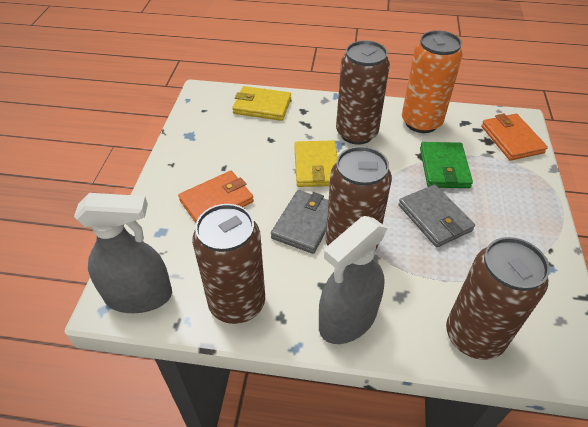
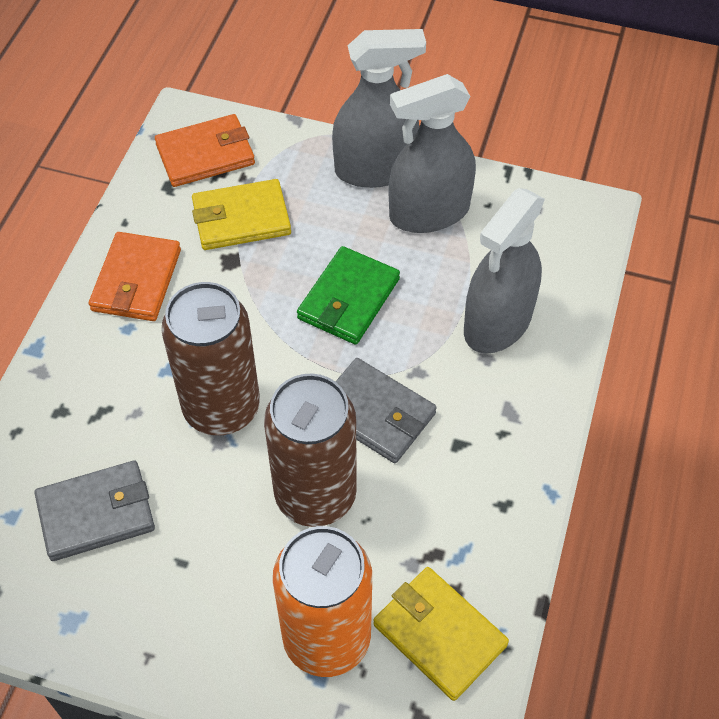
brown can: 4 -> 2
grey spray bottle: 2 -> 3

